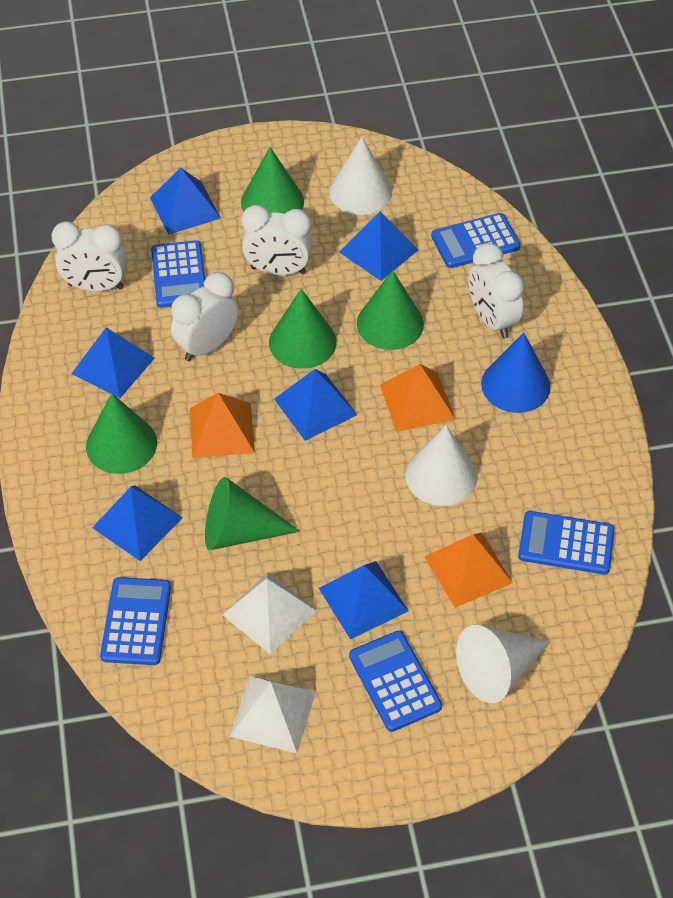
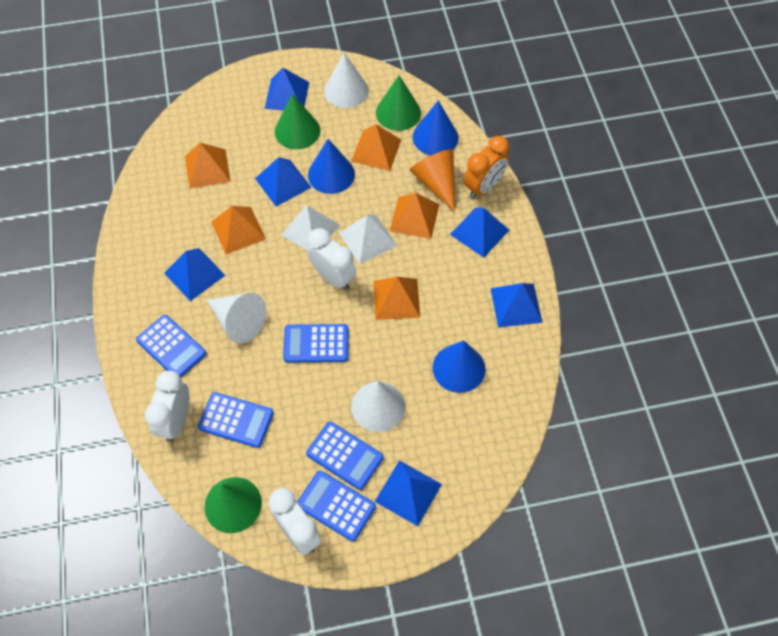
blue cone: 1 -> 3
green cone: 5 -> 3
orange clock: 0 -> 1
orange cone: 0 -> 1
orange pyramid: 3 -> 5
white clock: 4 -> 3

